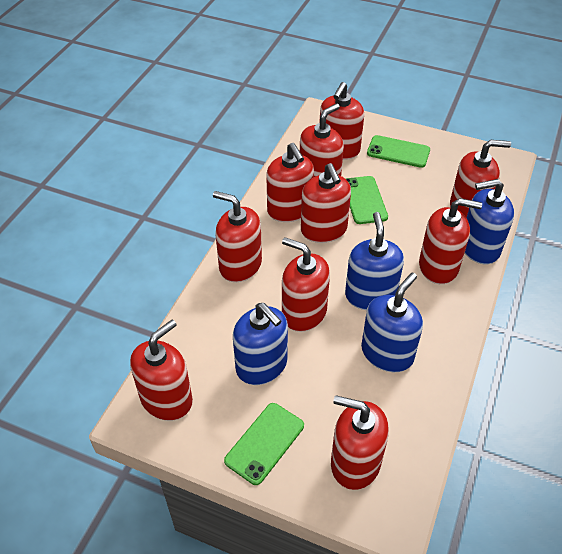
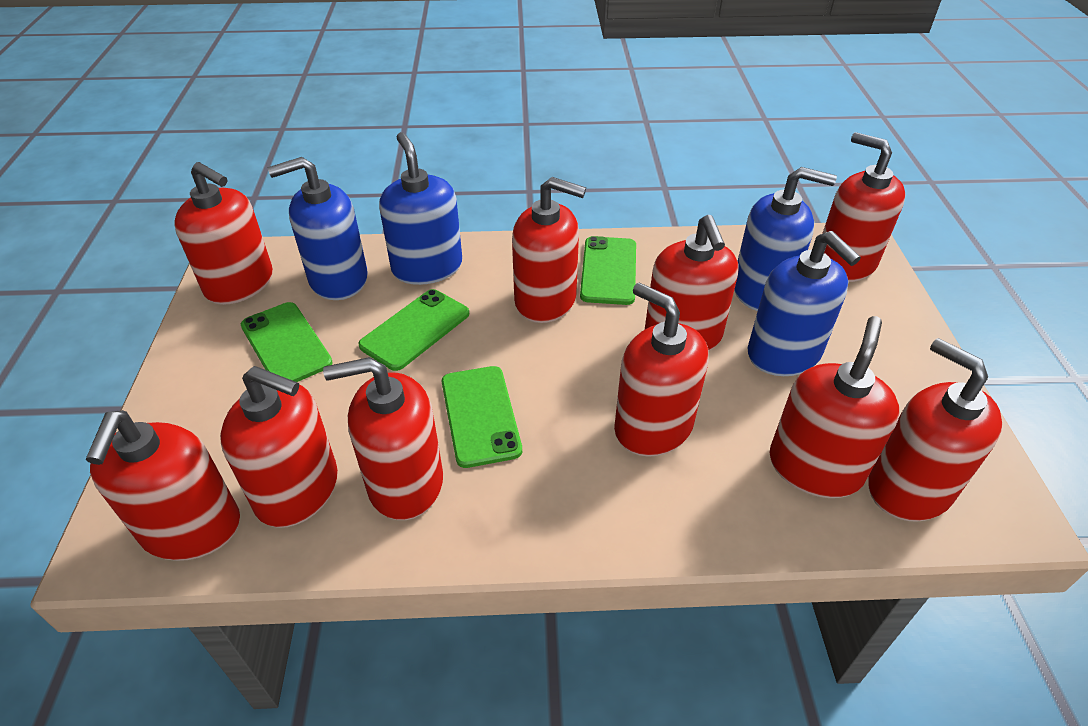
green phone: 3 -> 4

